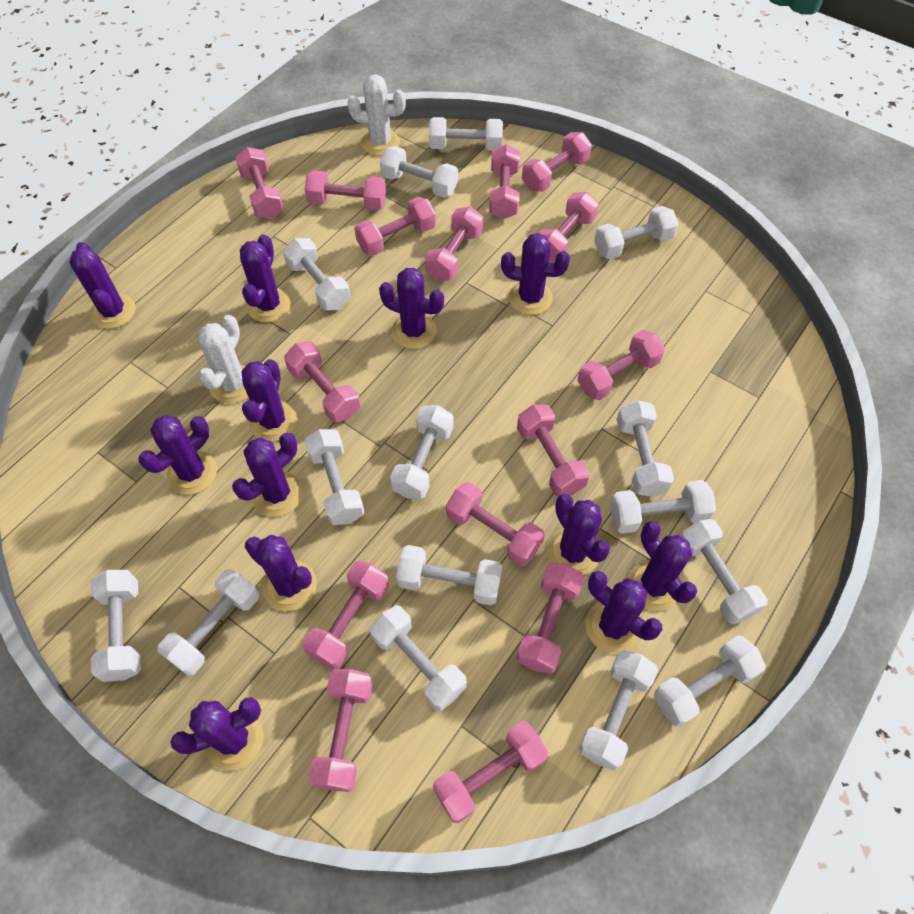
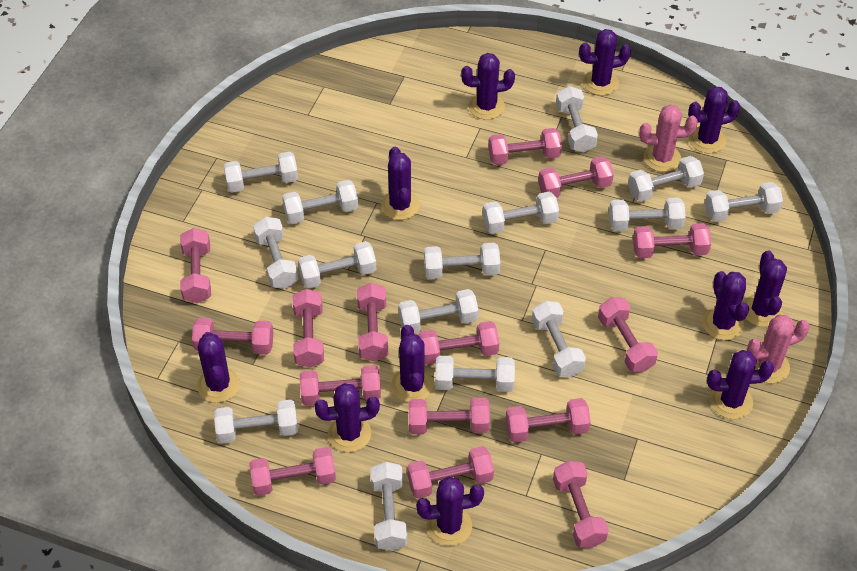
pink cactus: 0 -> 2
purple cactus: 12 -> 11
white cactus: 2 -> 0

